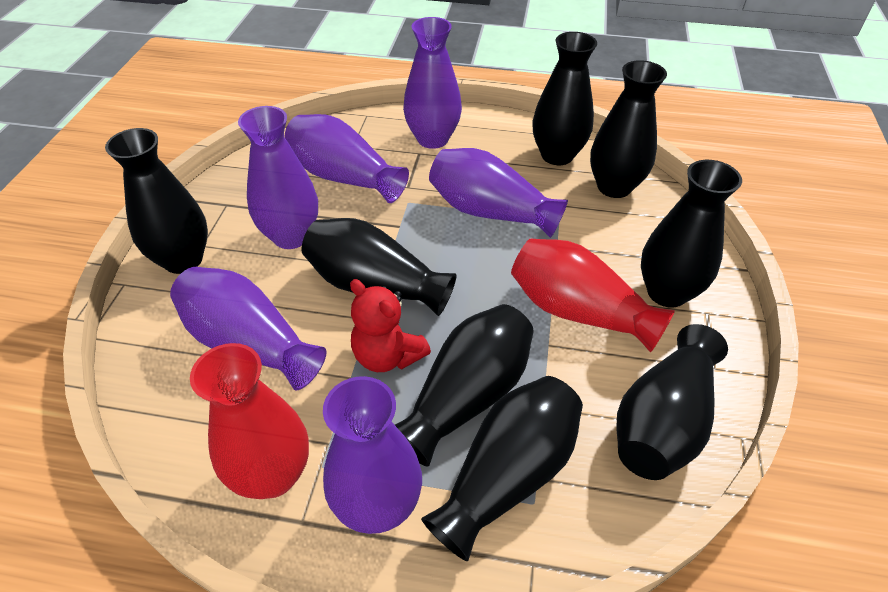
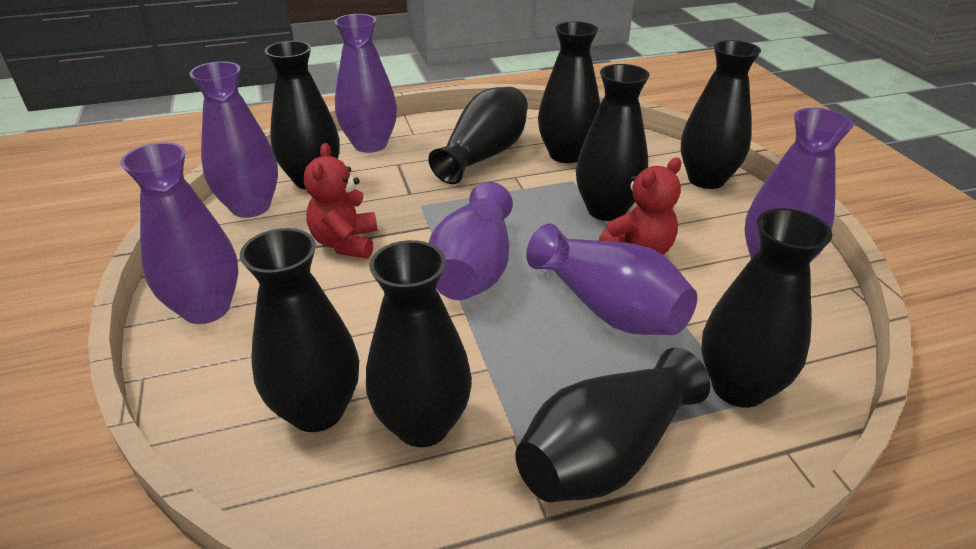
black vase: 8 -> 9
red teddy bear: 1 -> 2
red vase: 2 -> 0

